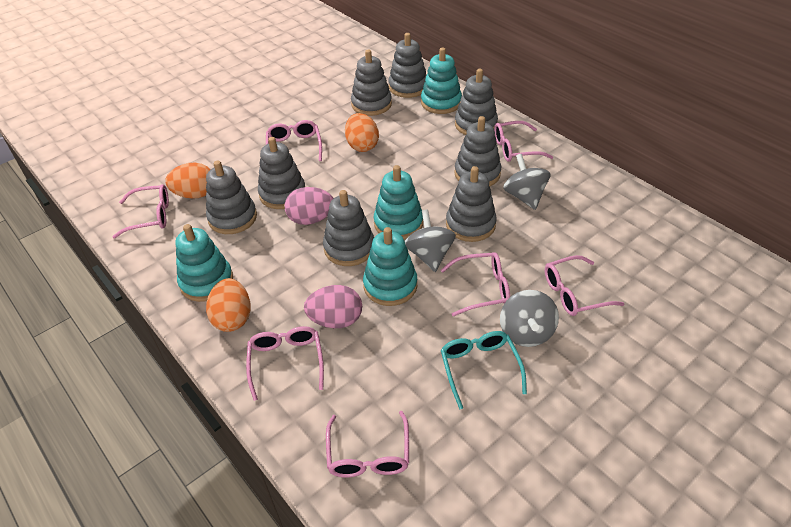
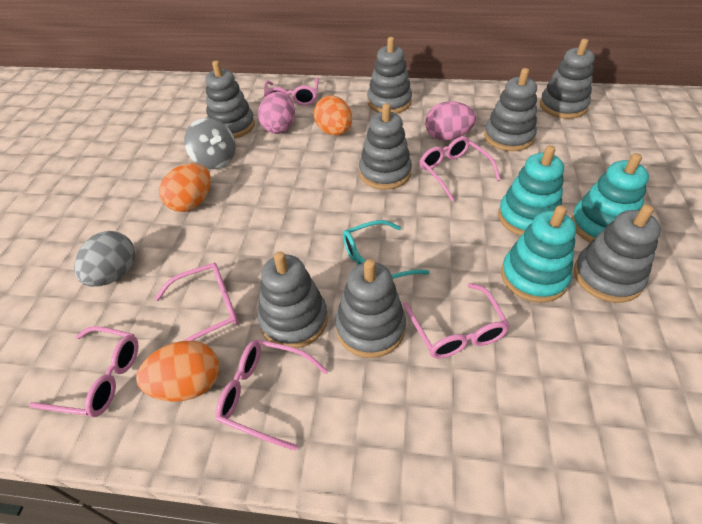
grey egg: 0 -> 1
grey spinning top: 3 -> 1
pink glasses: 7 -> 6
turquoise stacking toy: 4 -> 3

